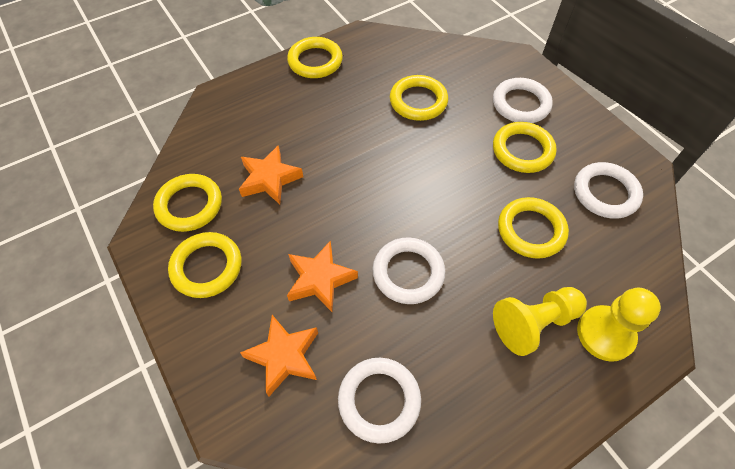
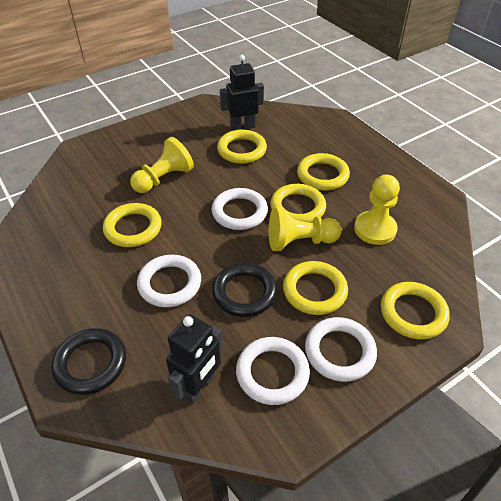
black ring: 0 -> 2
black robot: 0 -> 2
orange star: 3 -> 0
yellow pawn: 2 -> 3

